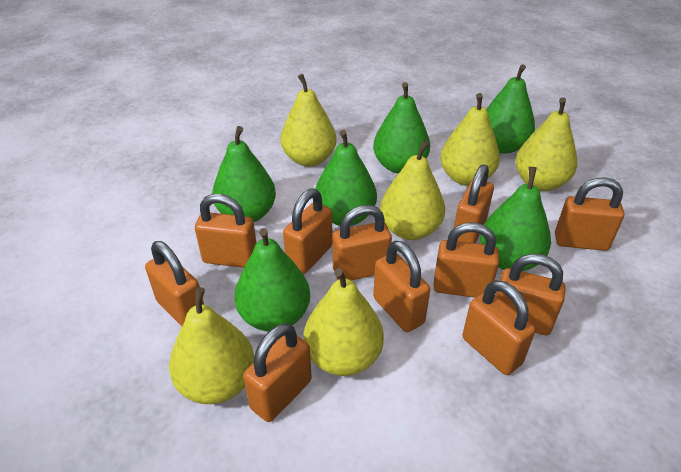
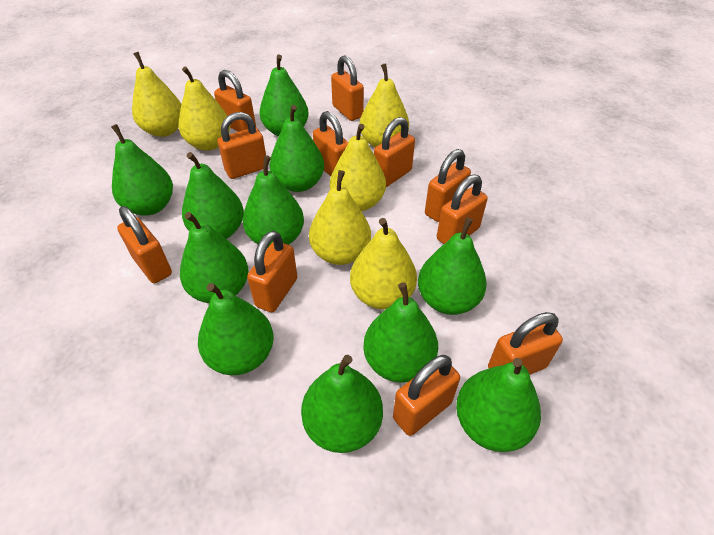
green pear: 6 -> 11

